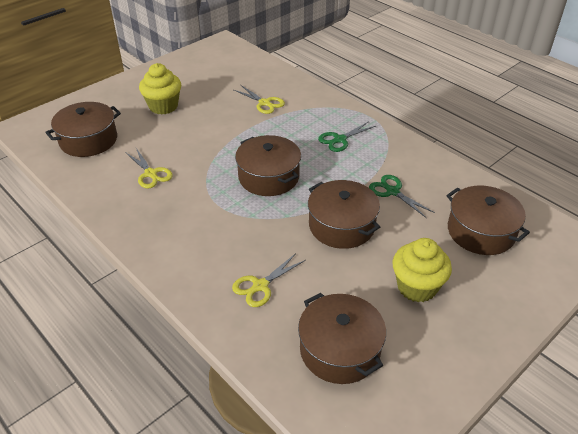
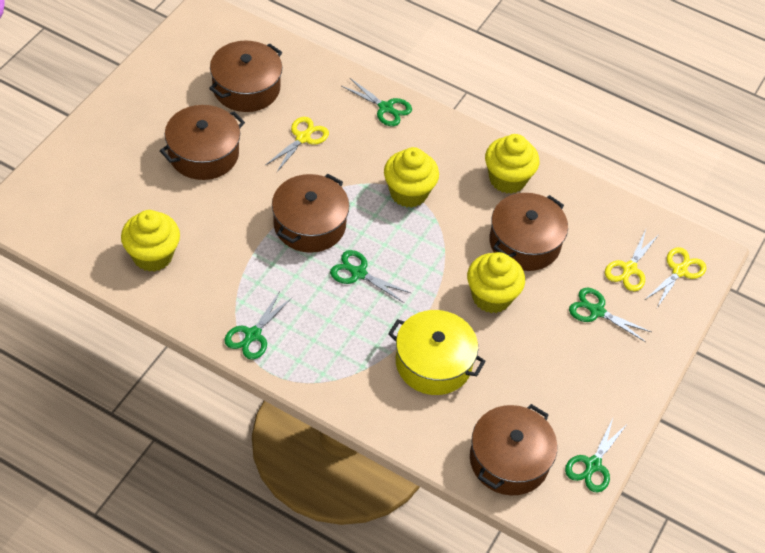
green scissors: 2 -> 5
yellow cupcake: 2 -> 4
yellow pot: 0 -> 1

